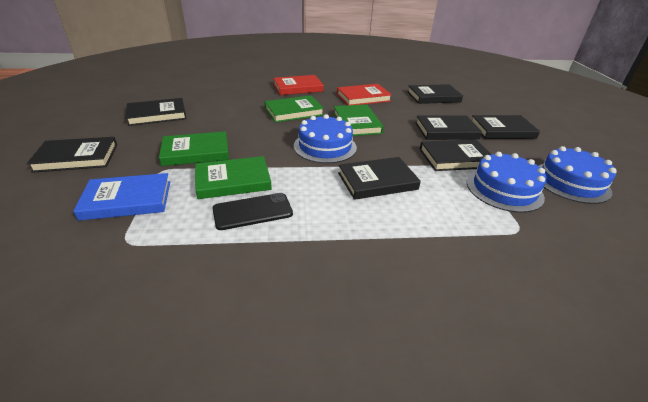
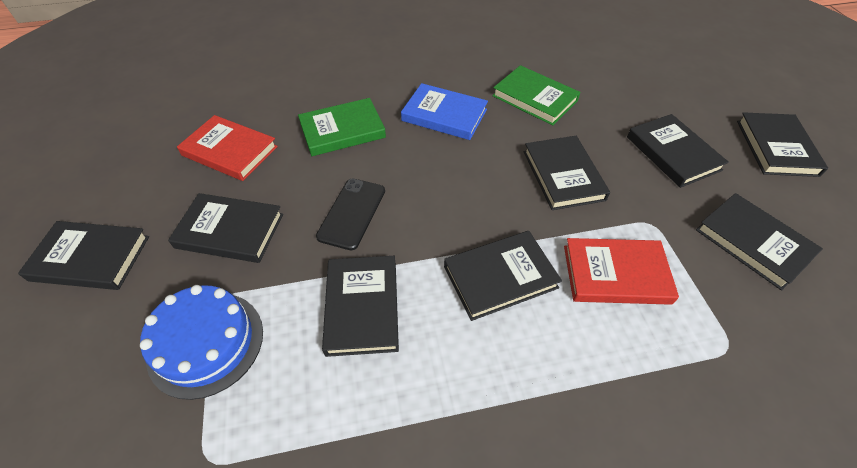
black book: 7 -> 8
blue cake: 3 -> 1
green book: 4 -> 2

